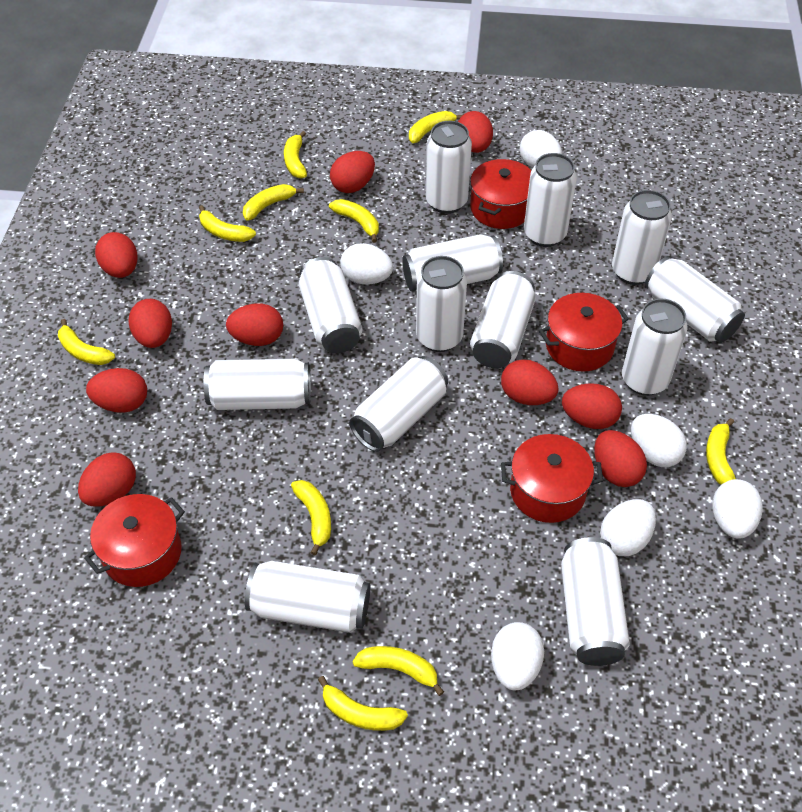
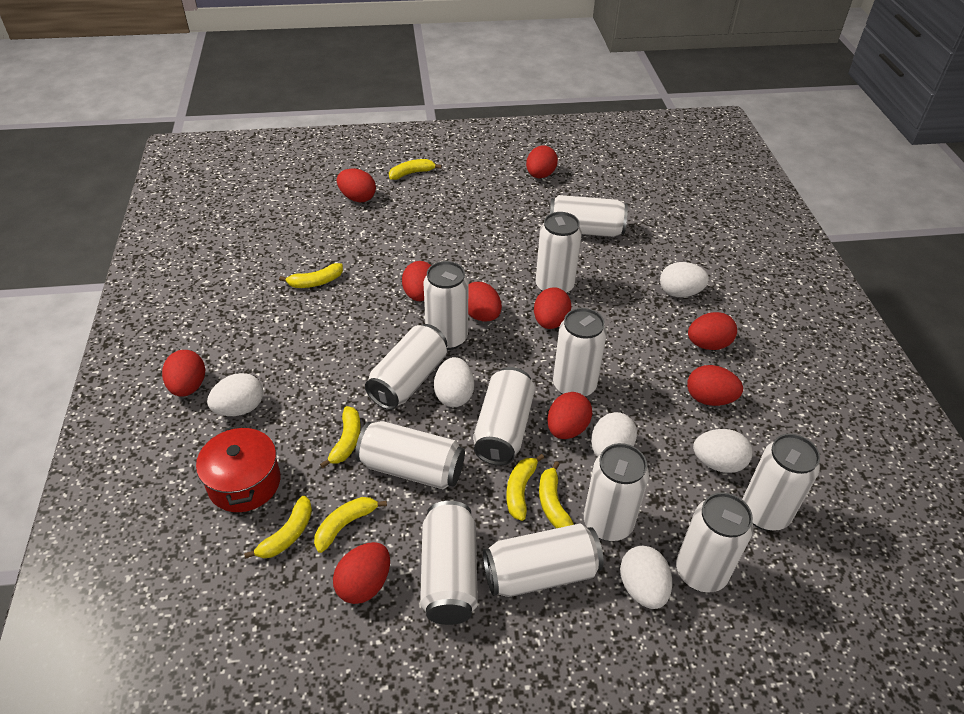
red pot: 4 -> 1
white can: 13 -> 12
yellow banana: 10 -> 7

